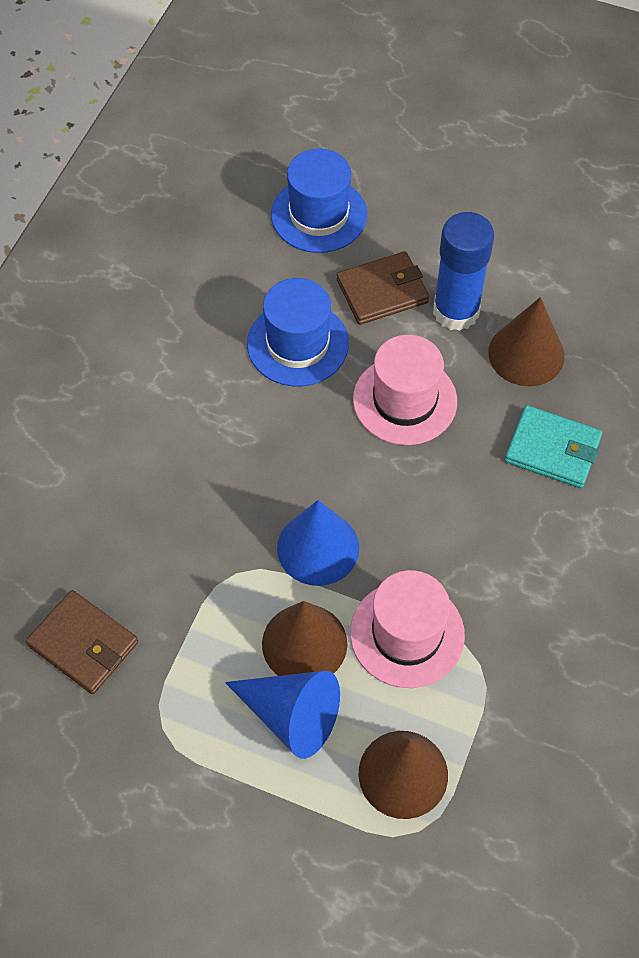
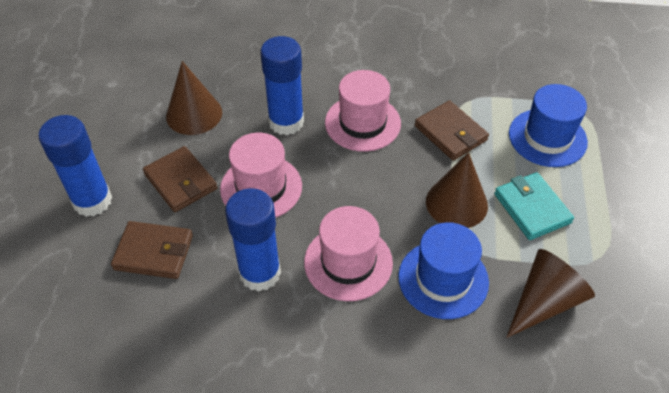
blue cone: 2 -> 0
blue glue stick: 1 -> 3
brown wallet: 2 -> 3
pink hat: 2 -> 3

